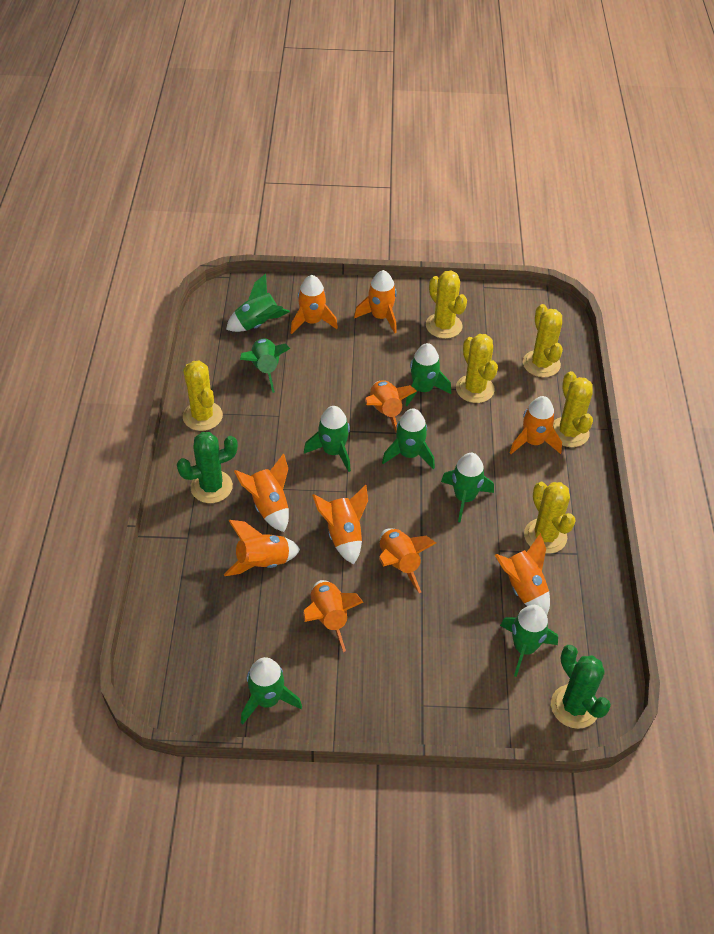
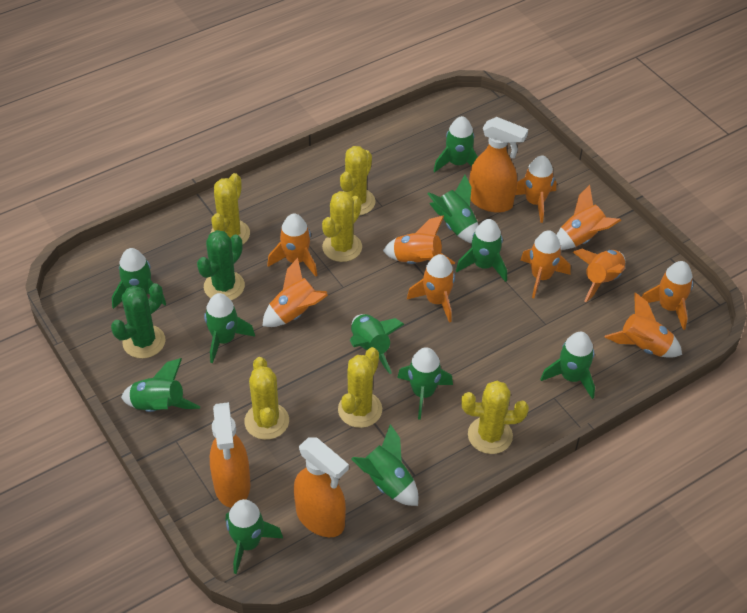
green rocket: 8 -> 11
orange spray bottle: 0 -> 3

